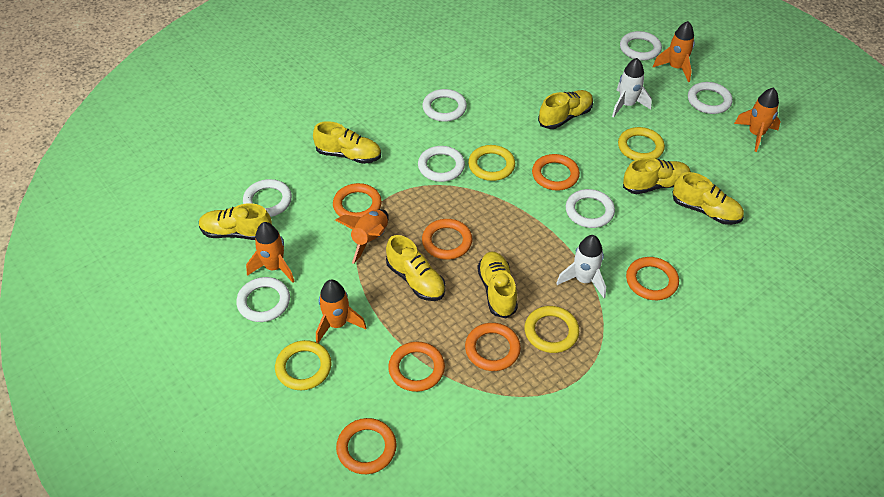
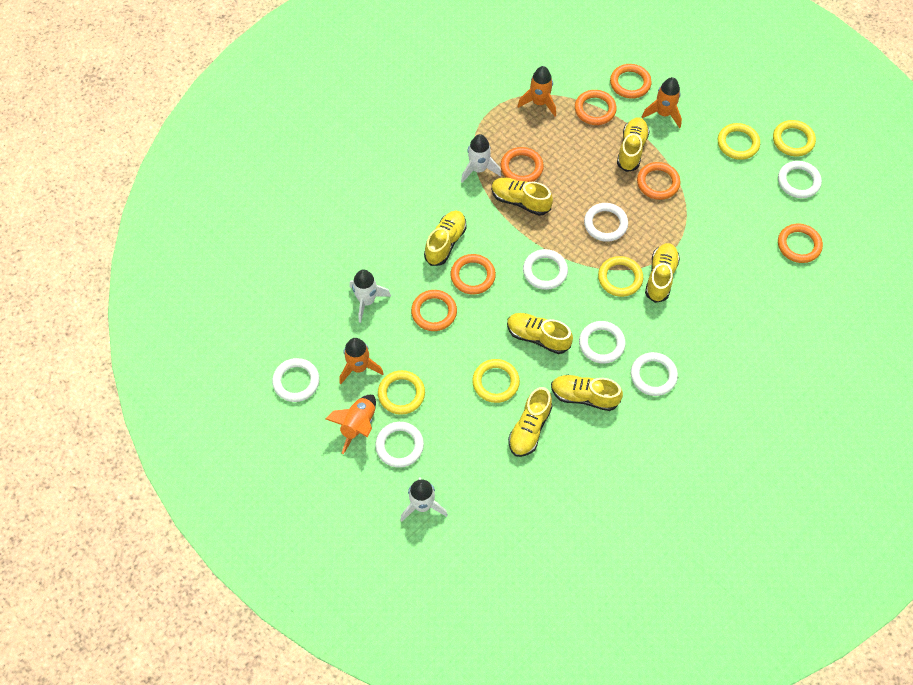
orange rocket: 5 -> 4
white rocket: 2 -> 3
yellow ring: 4 -> 5

